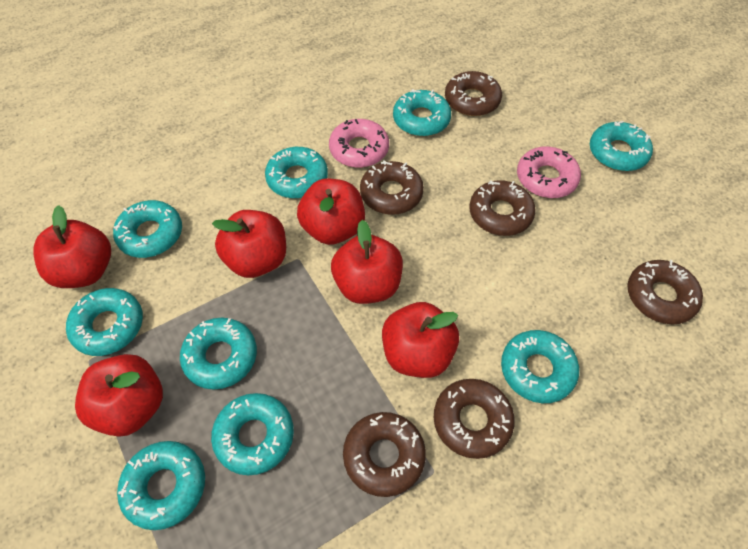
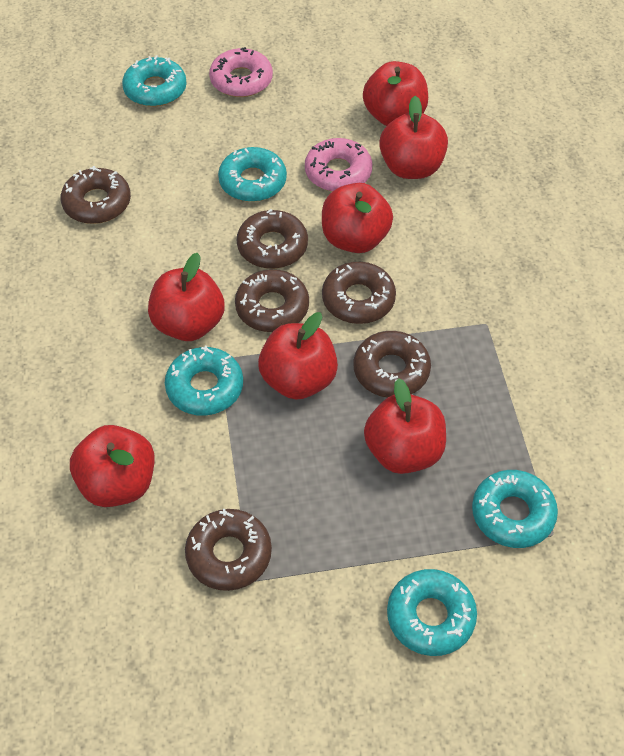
red apple: 6 -> 7
turquoise donut: 9 -> 5

